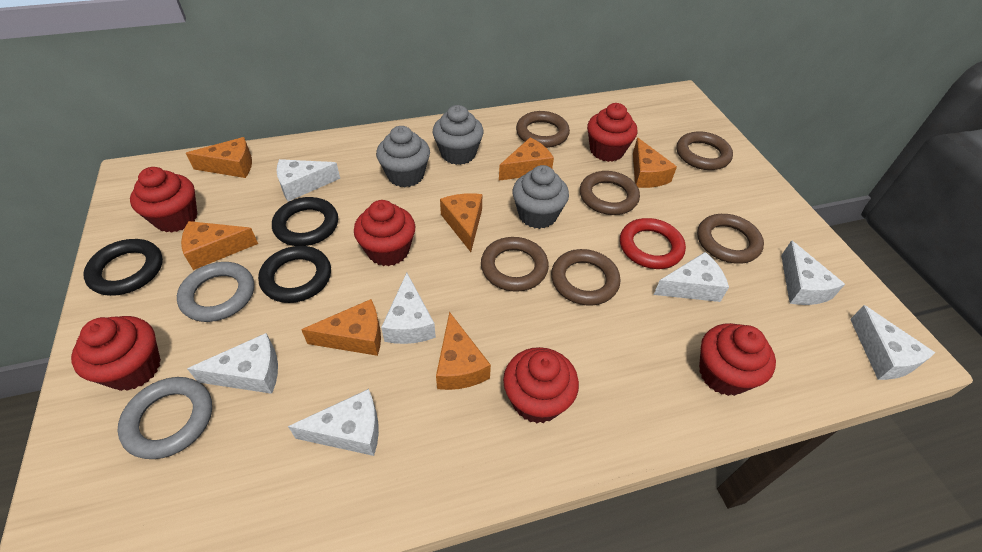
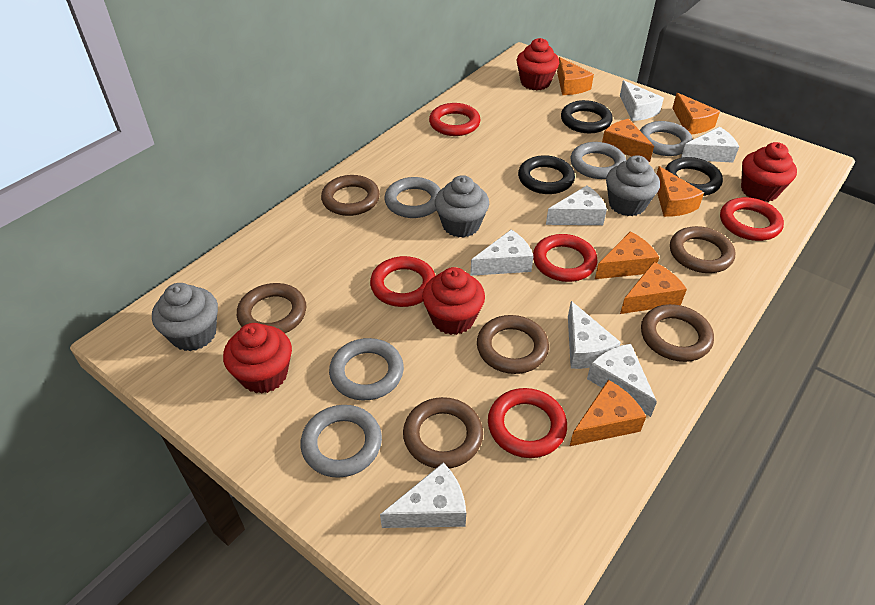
grey ring: 2 -> 5
red cupcake: 6 -> 4
red ring: 1 -> 5

